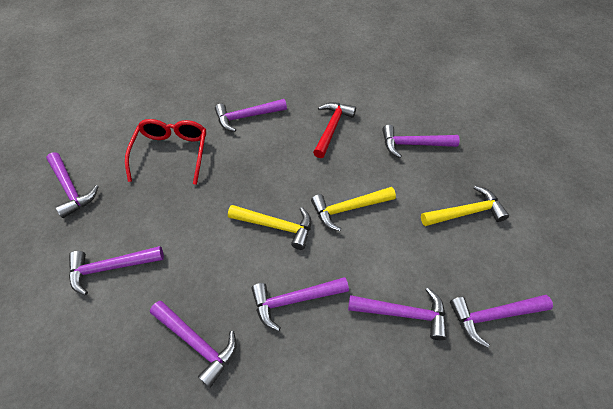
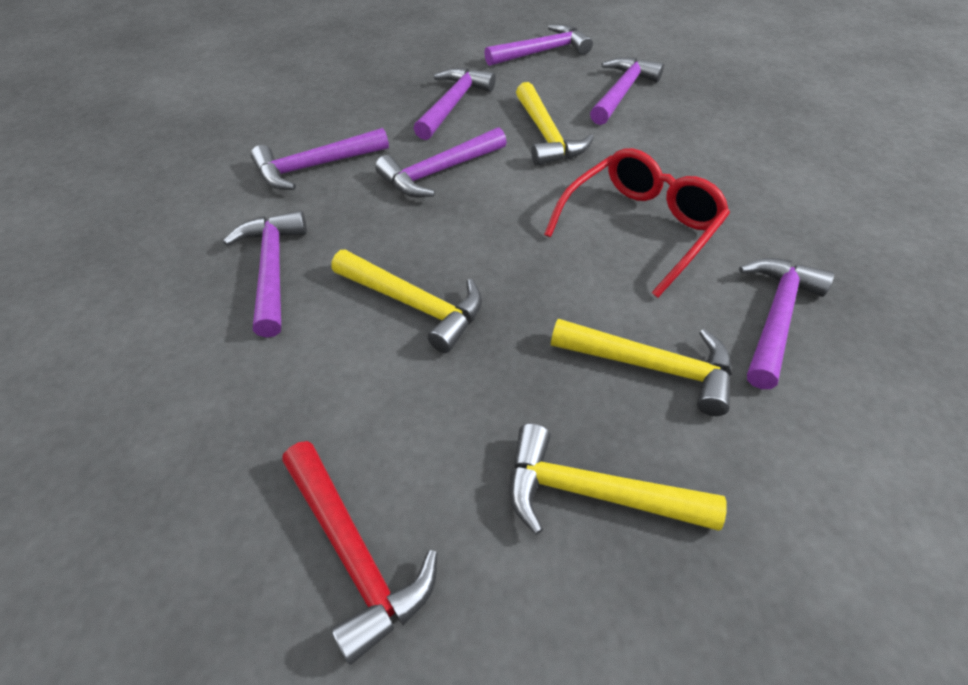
purple hammer: 8 -> 7
yellow hammer: 3 -> 4

